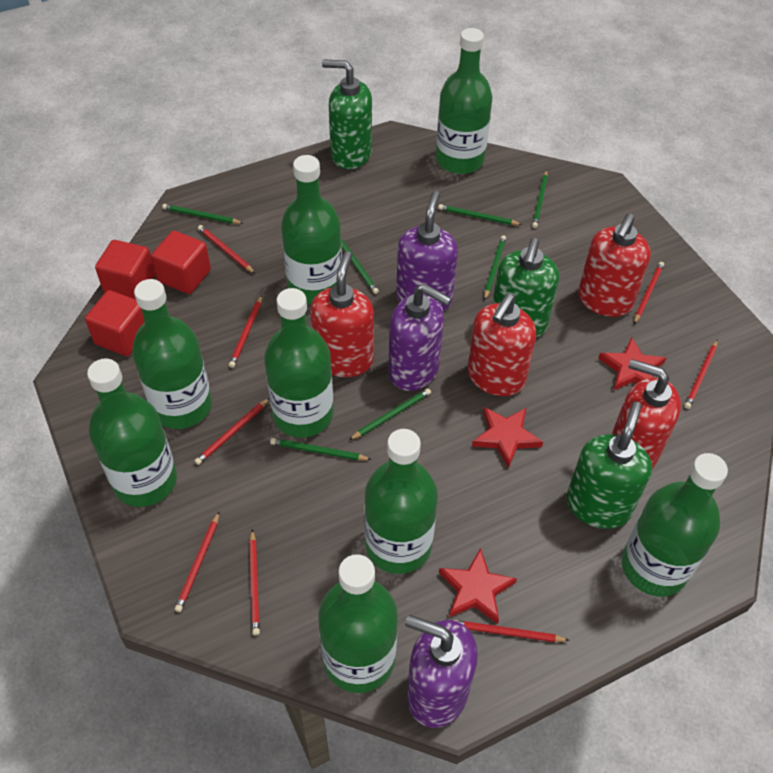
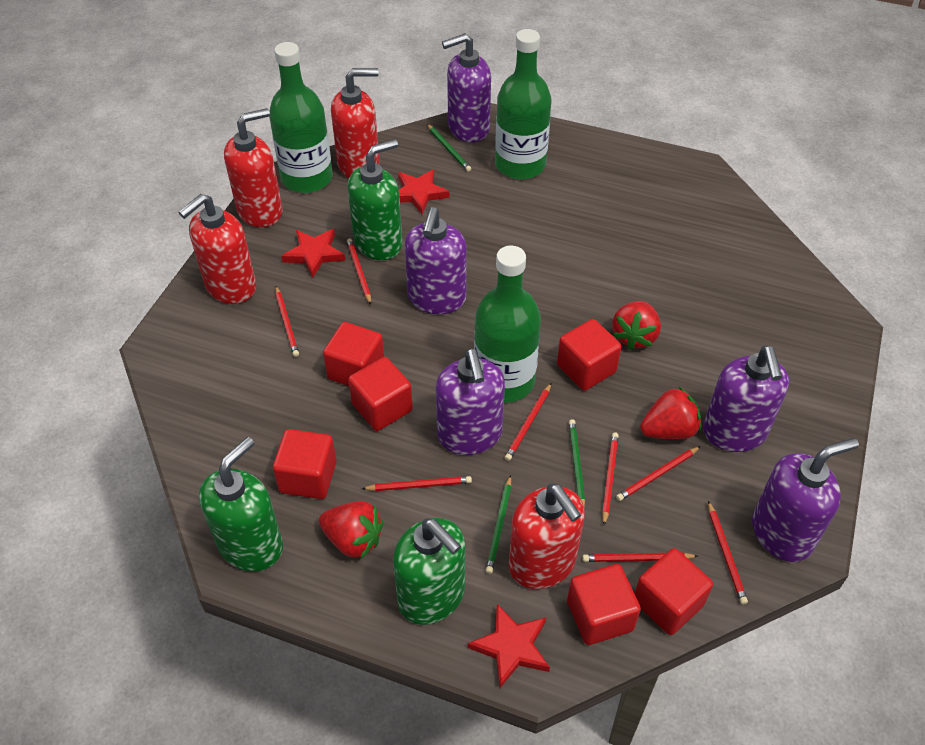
green bottle: 8 -> 3
green pencil: 7 -> 3
purple soap dispenser: 3 -> 5
red cube: 3 -> 6
red strawberry: 0 -> 3

